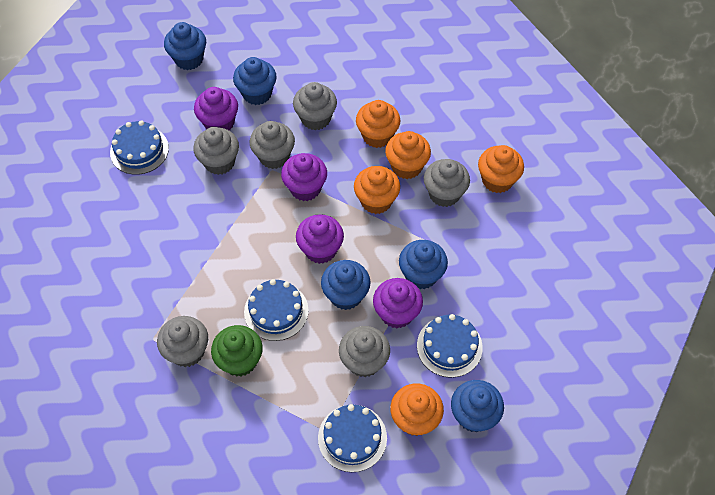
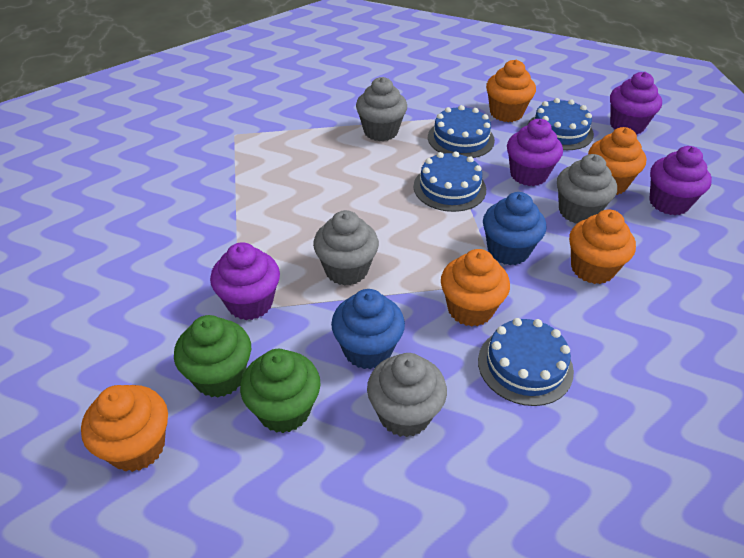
blue cupcake: 5 -> 2
green cupcake: 1 -> 2
grey cupcake: 6 -> 4

